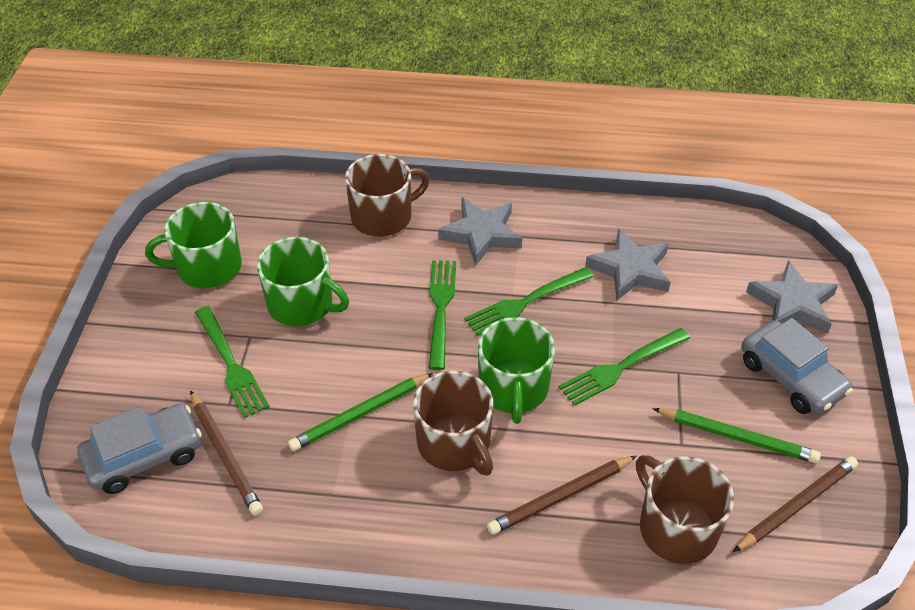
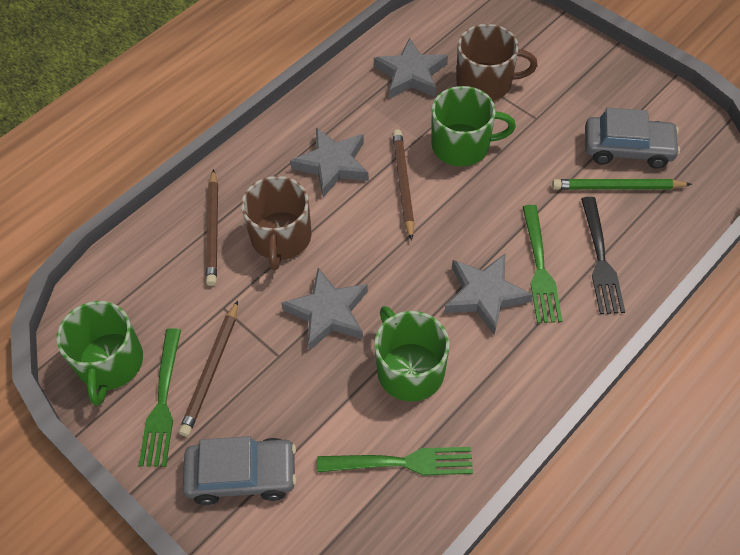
black fork: 0 -> 1
brown mug: 3 -> 2
green fork: 4 -> 3
green pencil: 2 -> 1
grey star: 3 -> 4

